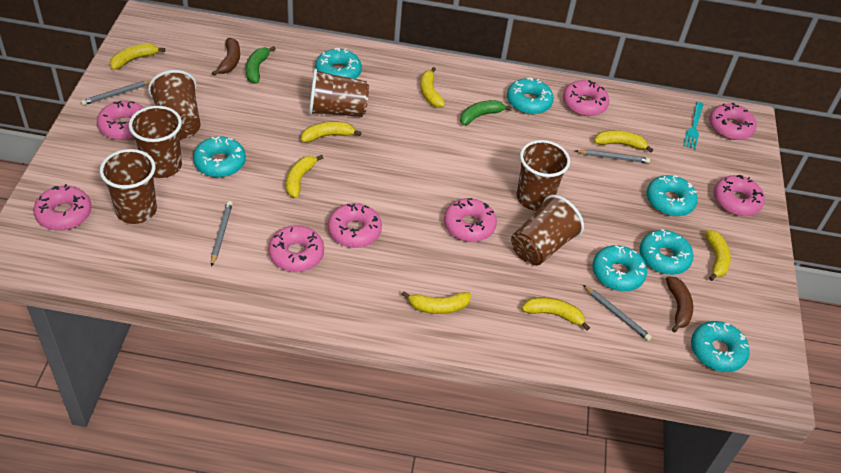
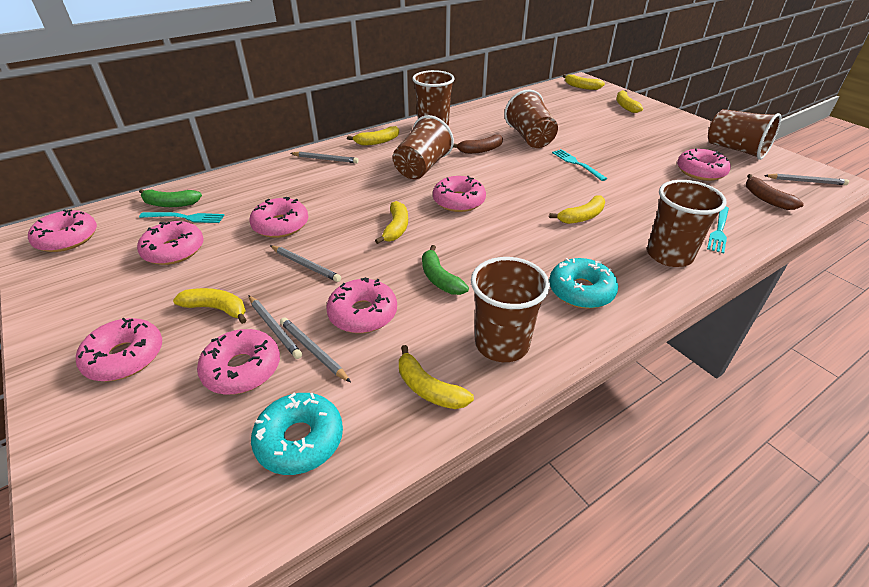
grey pencil: 4 -> 5
turquoise donut: 7 -> 2
turquoise fork: 1 -> 3
yellow banana: 8 -> 7

